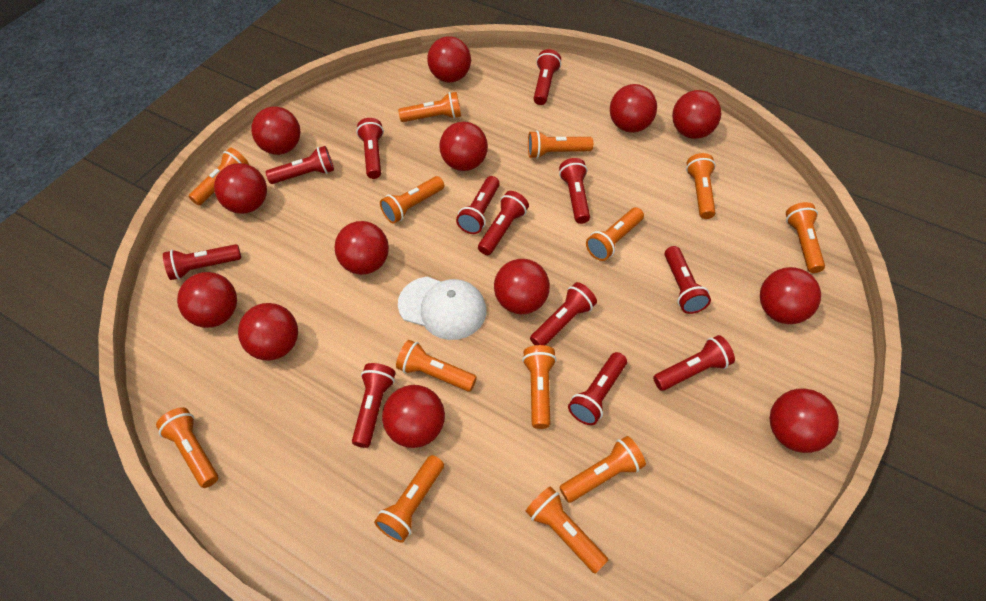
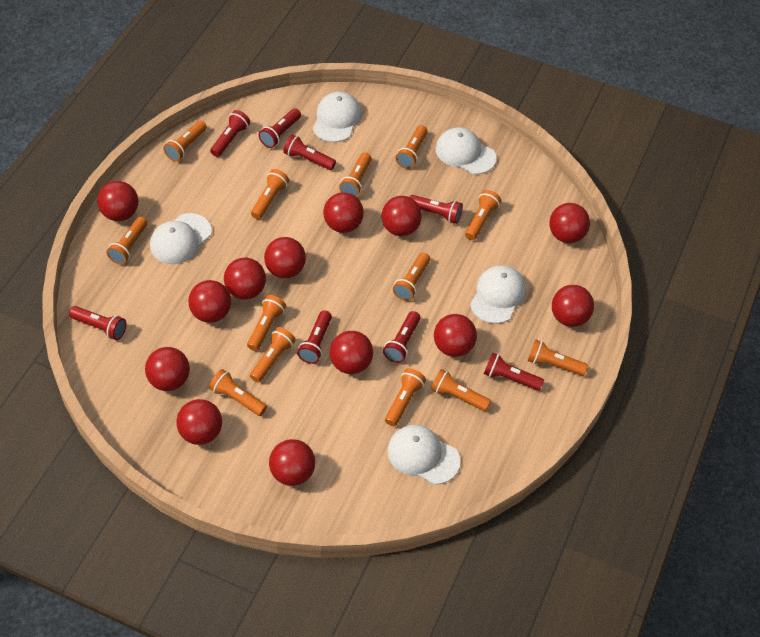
red flashlight: 12 -> 8
white cap: 1 -> 5

